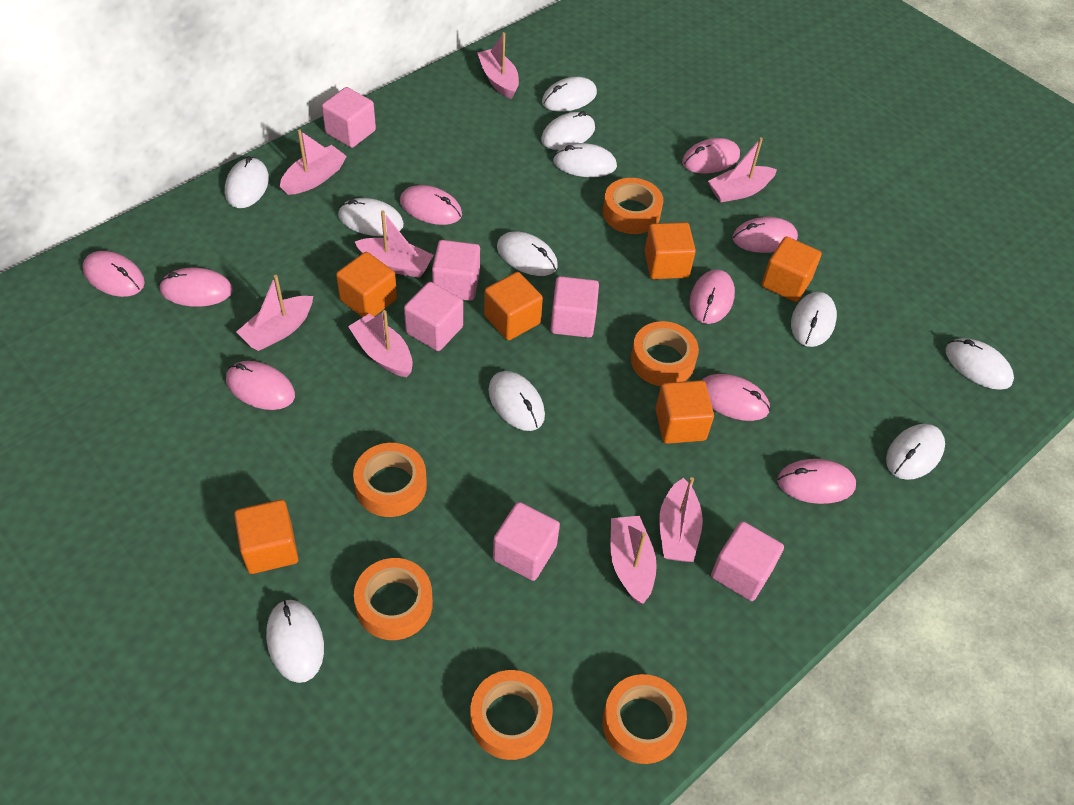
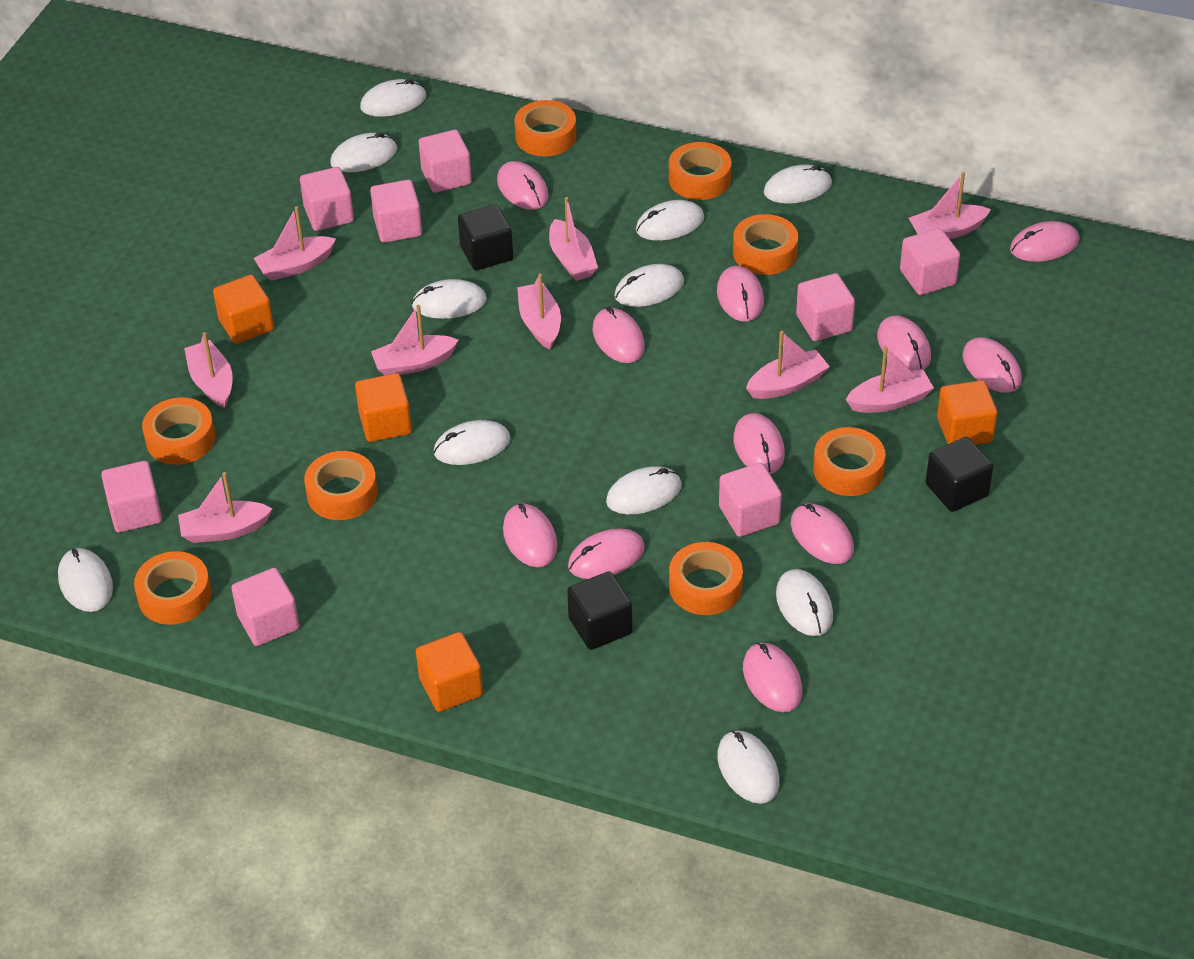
black cube: 0 -> 3
orange cube: 6 -> 4
orange tape: 6 -> 8
pink boat: 8 -> 9
pink cube: 6 -> 8
pink mouse: 9 -> 11

